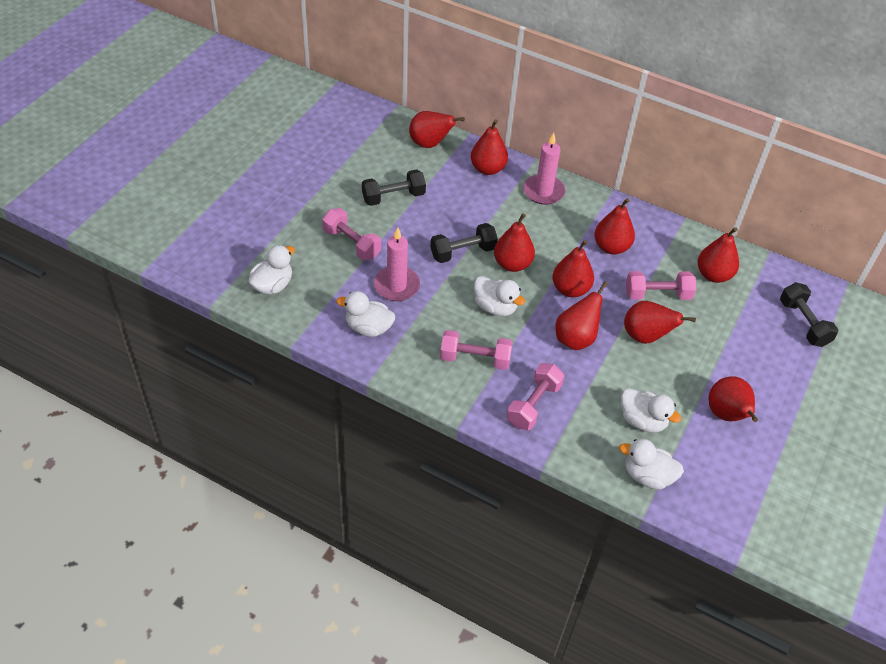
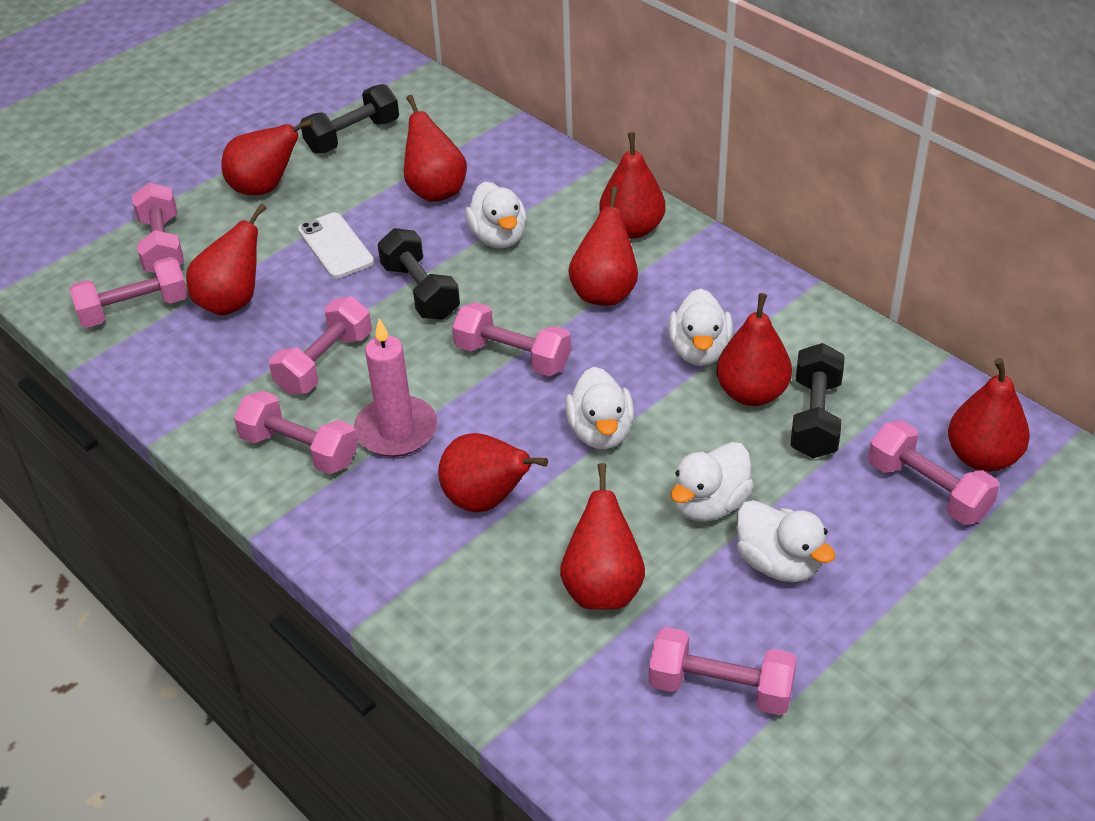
pink candle: 2 -> 1
pink dumbbell: 4 -> 7
white phone: 0 -> 1

